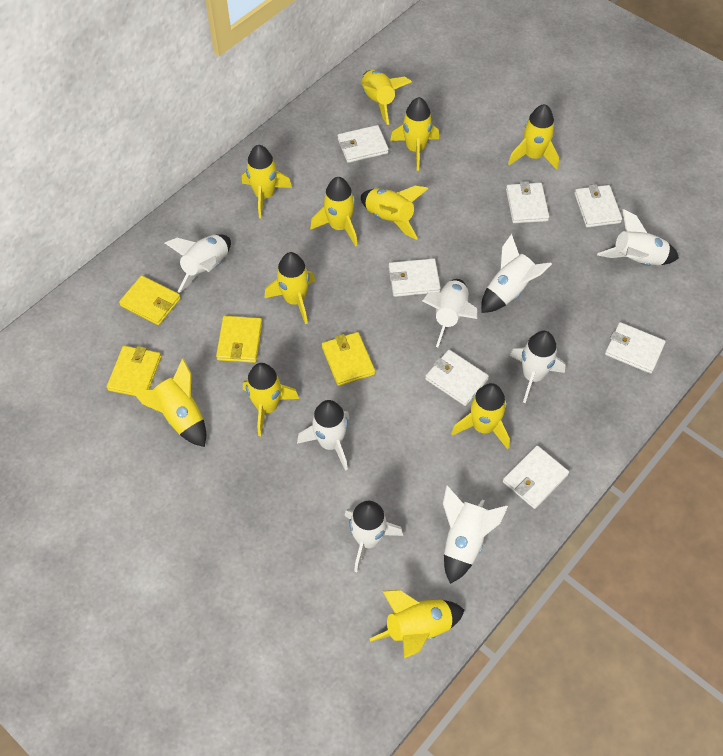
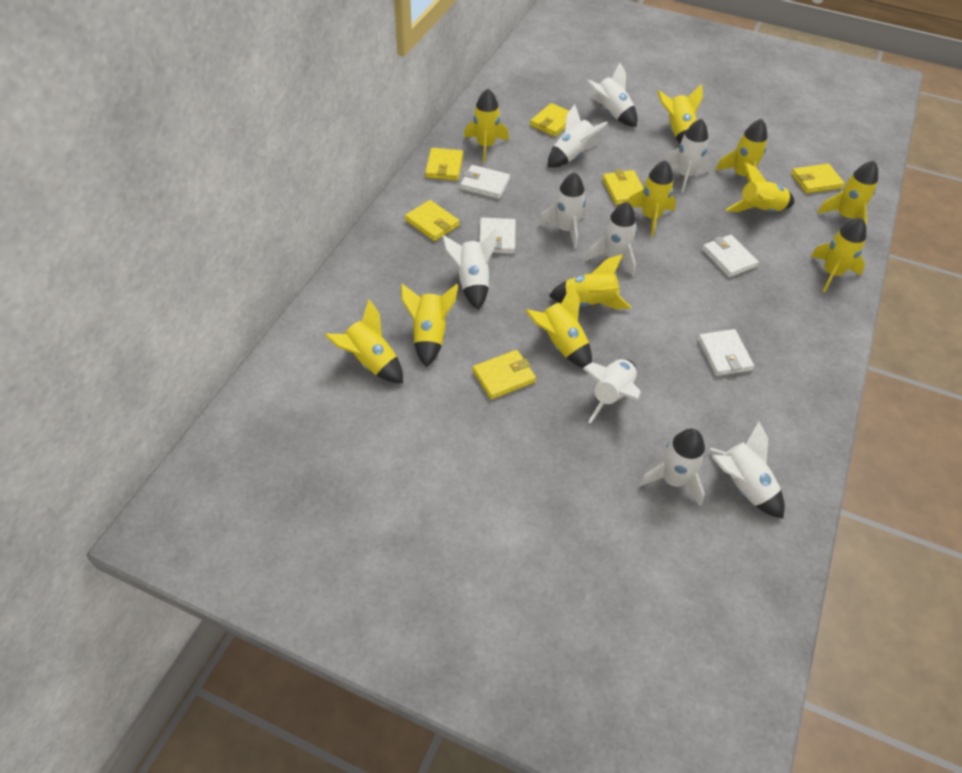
white rocket: 8 -> 9
white wallet: 7 -> 4
yellow wallet: 4 -> 6

